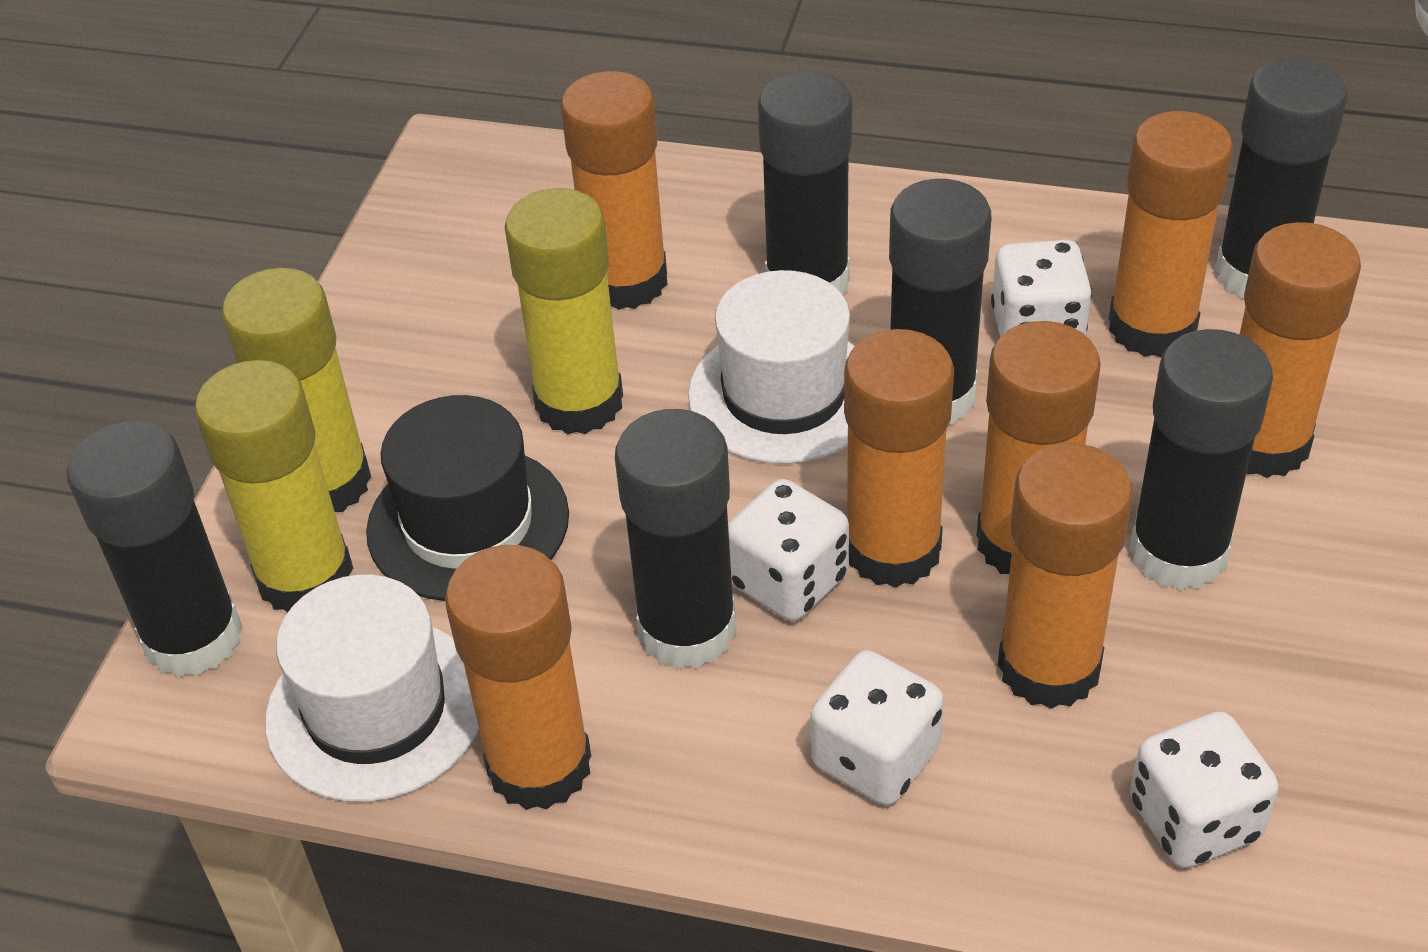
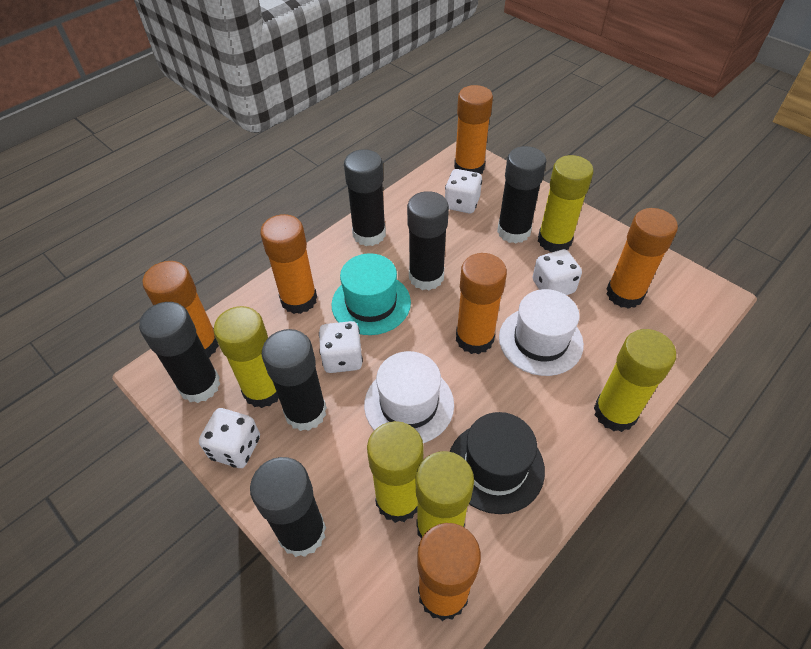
orange glue stick: 7 -> 6
turquoise hat: 0 -> 1
yellow glue stick: 3 -> 5

